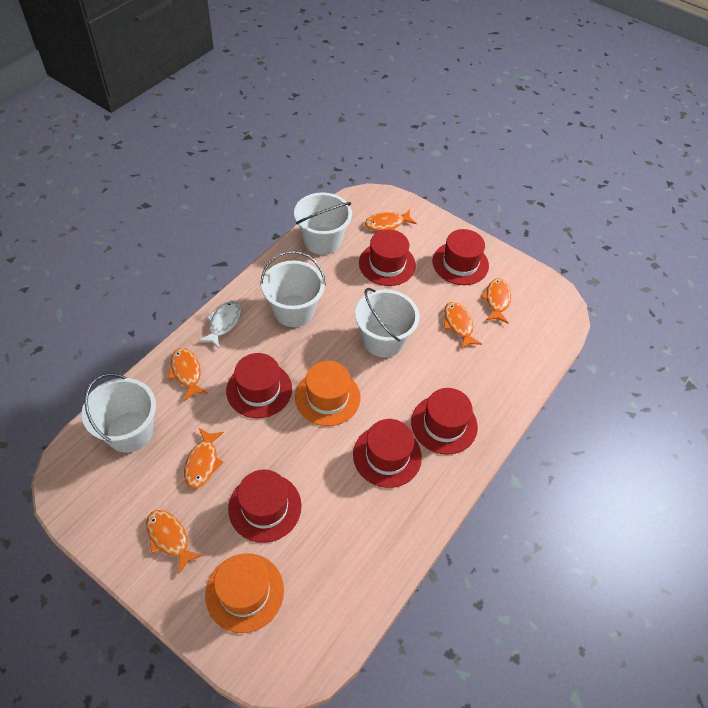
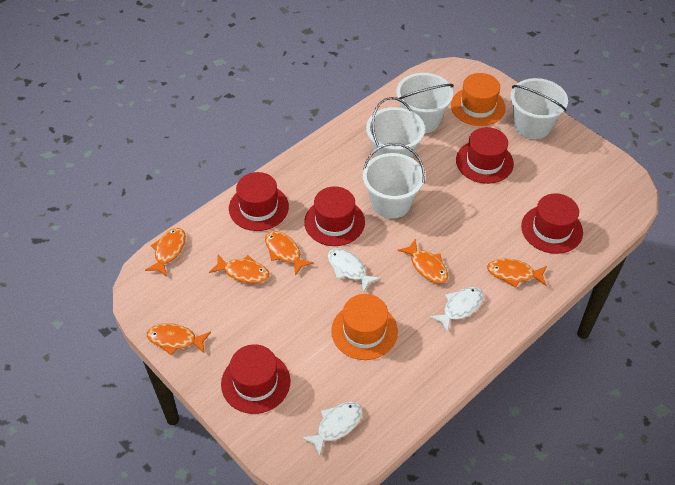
red hat: 6 -> 5
white fish: 1 -> 3

